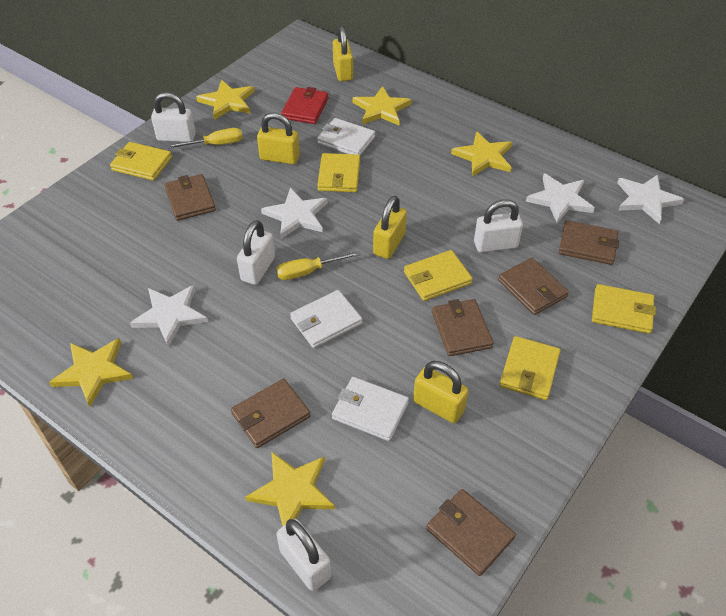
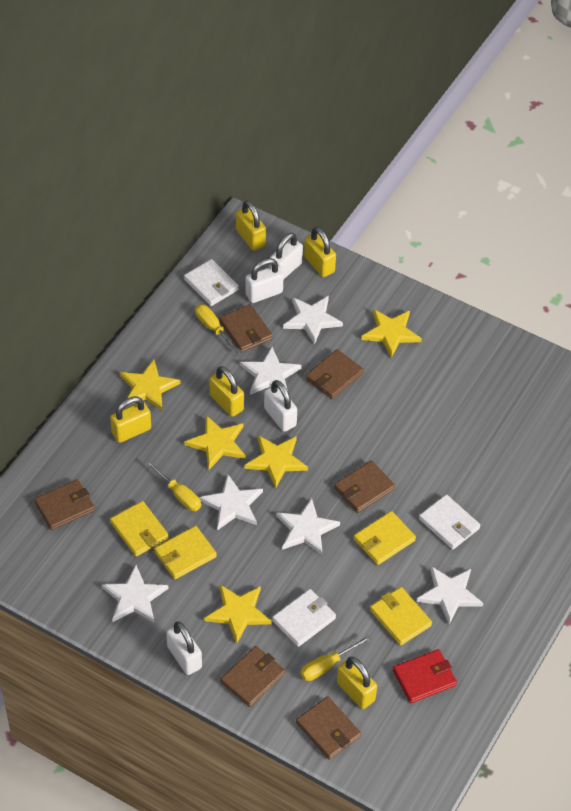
white star: 4 -> 6
yellow padlock: 4 -> 5
yellow screwdriver: 2 -> 3
yellow wallet: 5 -> 4

